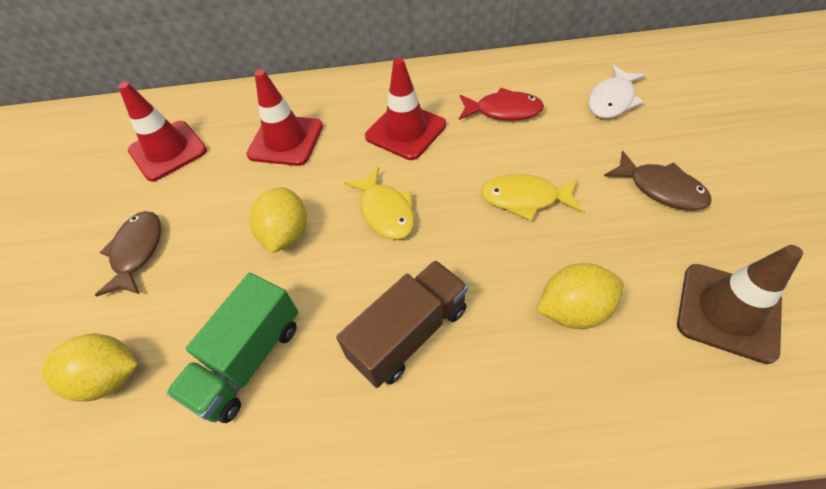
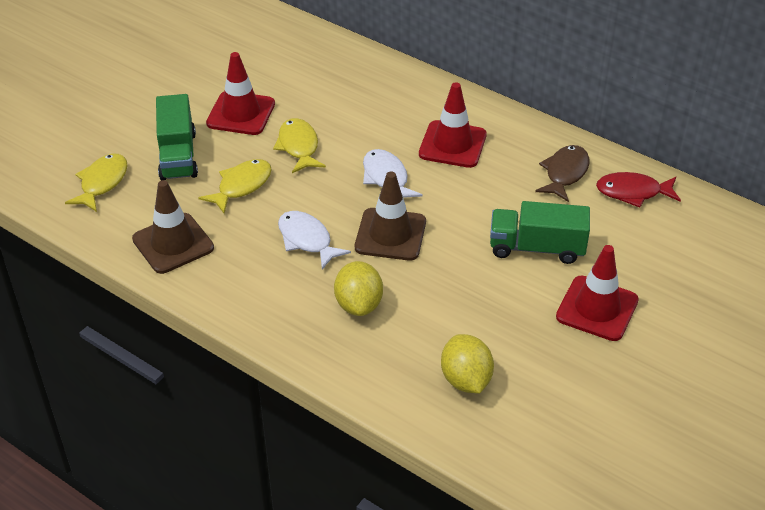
brown fish: 2 -> 1
brown traffic cone: 1 -> 2
brown truck: 1 -> 0
green truck: 1 -> 2
white fish: 1 -> 2
yellow fish: 2 -> 3
yellow lemon: 3 -> 2

